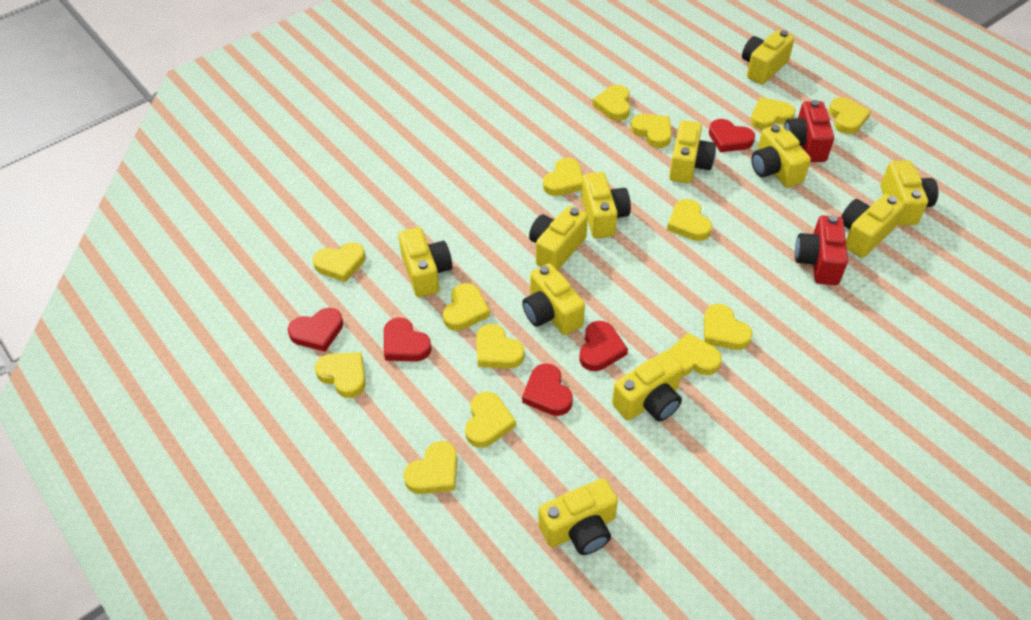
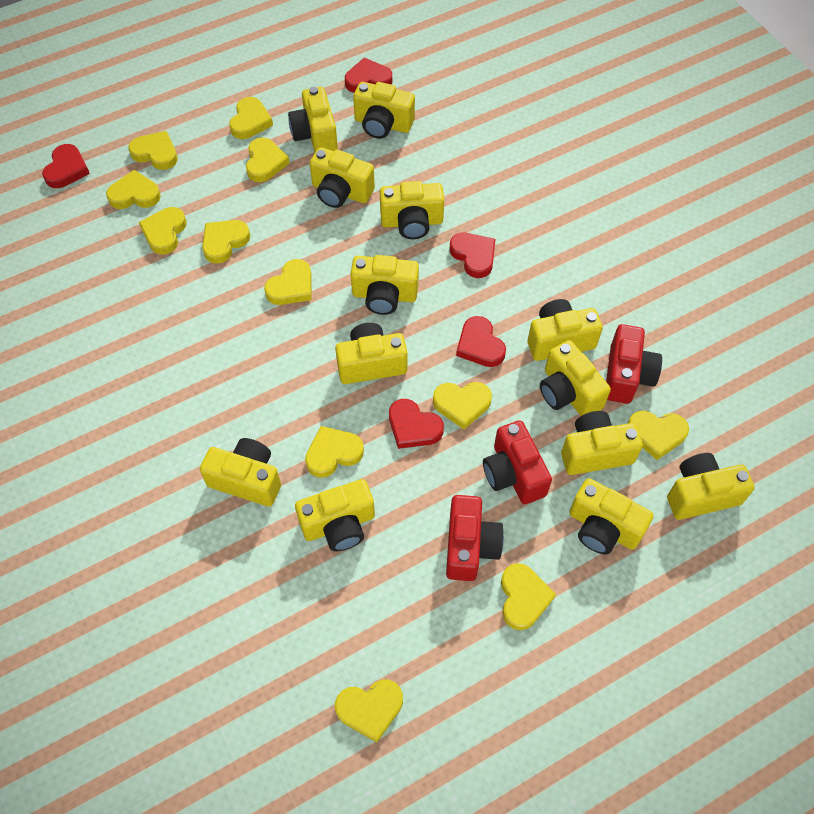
red camera: 2 -> 3
yellow camera: 11 -> 13
yellow heart: 14 -> 12

